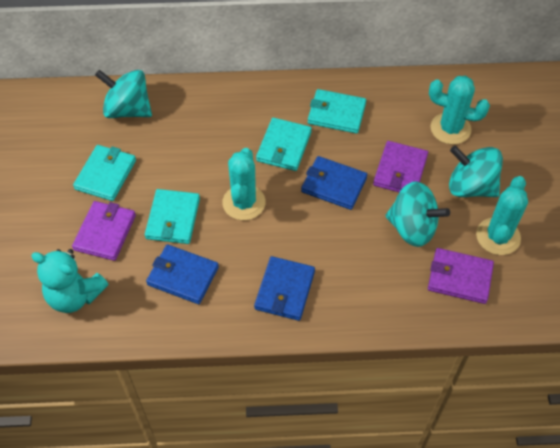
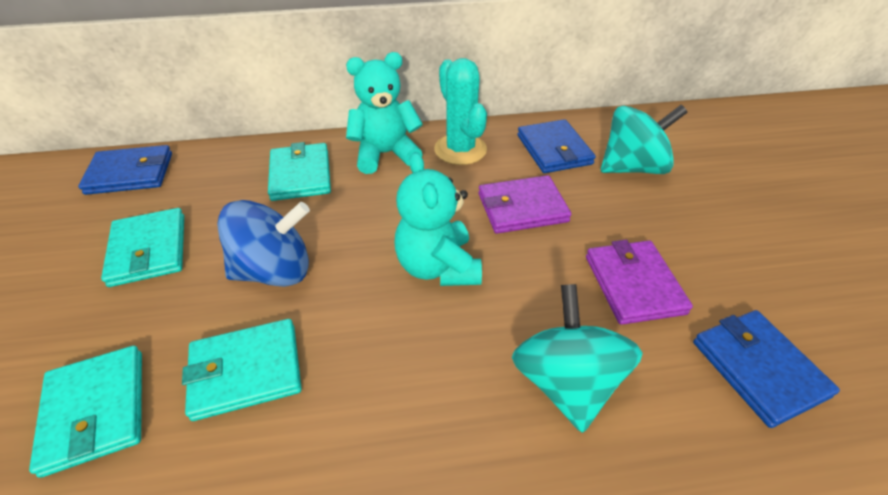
blue spinning top: 0 -> 1
purple wallet: 3 -> 2
turquoise cactus: 3 -> 1
turquoise spinning top: 3 -> 2
turquoise teddy bear: 1 -> 2

